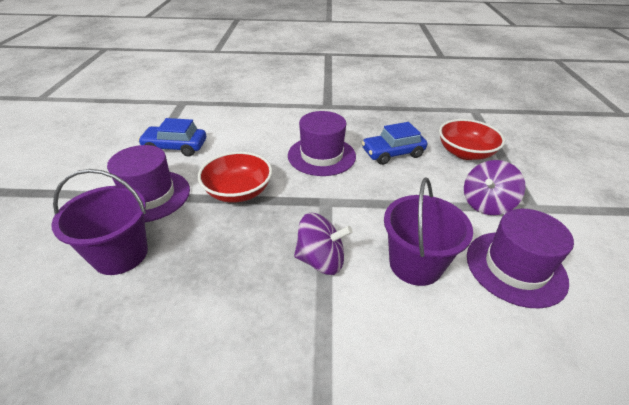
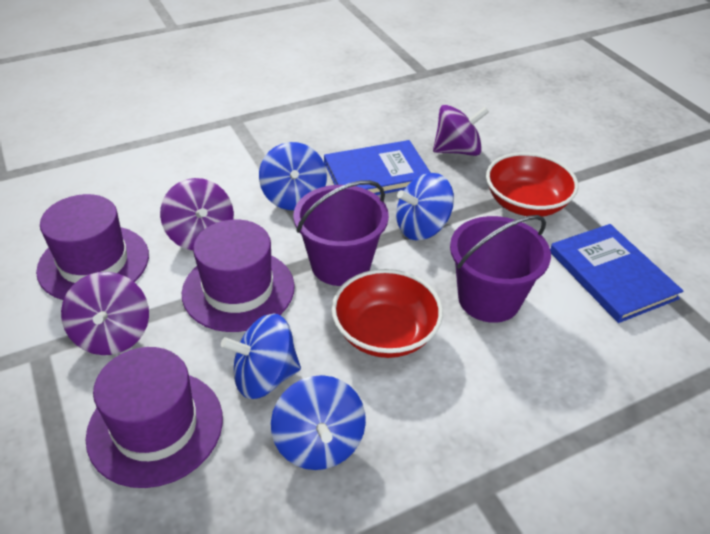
blue book: 0 -> 2
blue car: 2 -> 0
blue spinning top: 0 -> 4
purple spinning top: 2 -> 3

